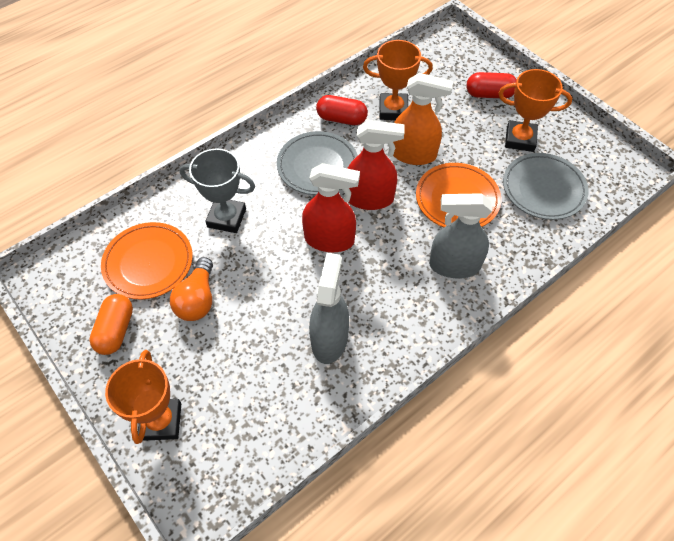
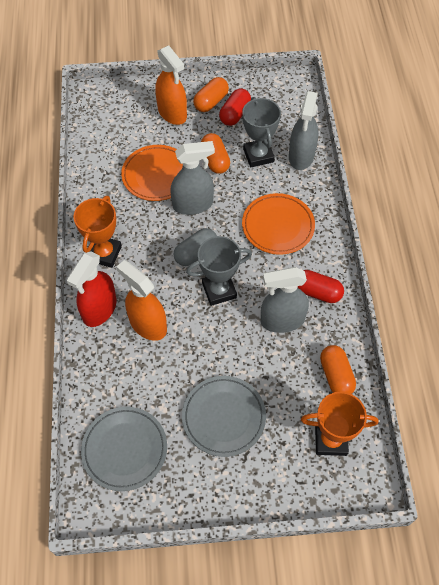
grey capsule: 0 -> 1
grey spray bottle: 2 -> 3
grey trophy: 1 -> 2
orange capsule: 1 -> 3
orange light bulb: 1 -> 0
orange spray bottle: 1 -> 2
orange trophy: 3 -> 2
red spray bottle: 2 -> 1

